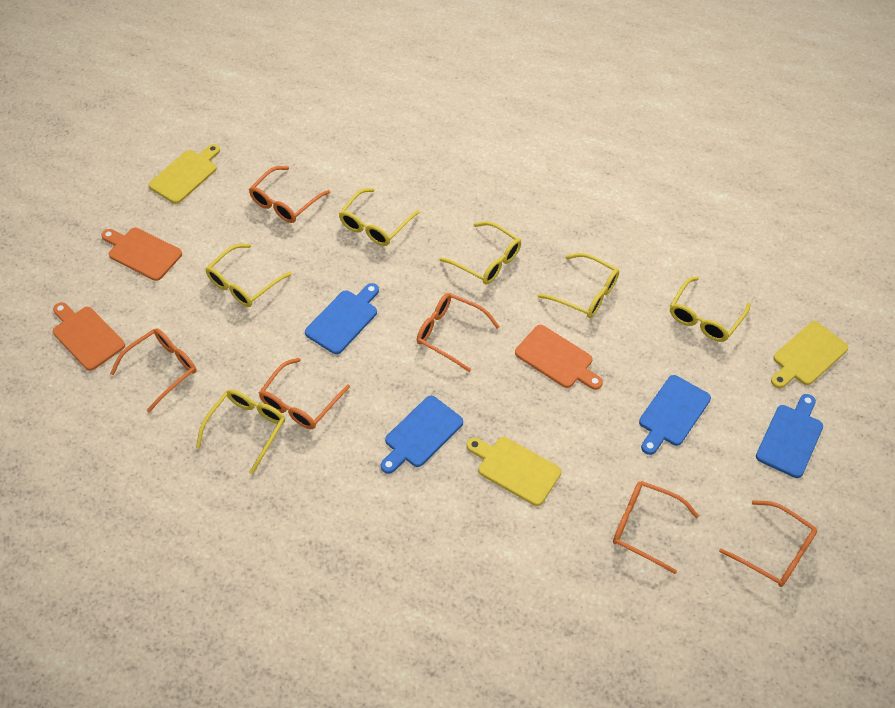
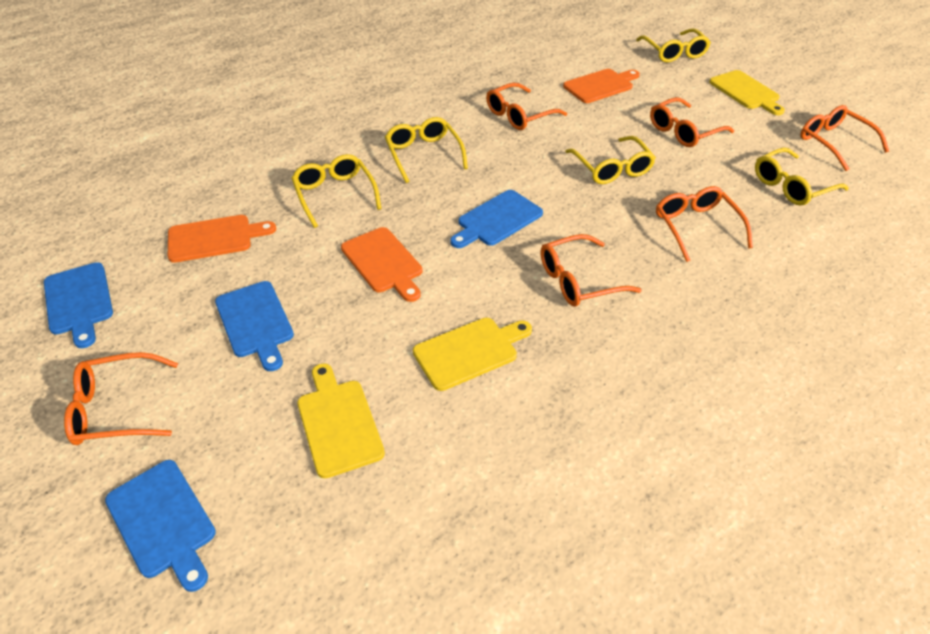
yellow glasses: 6 -> 5

